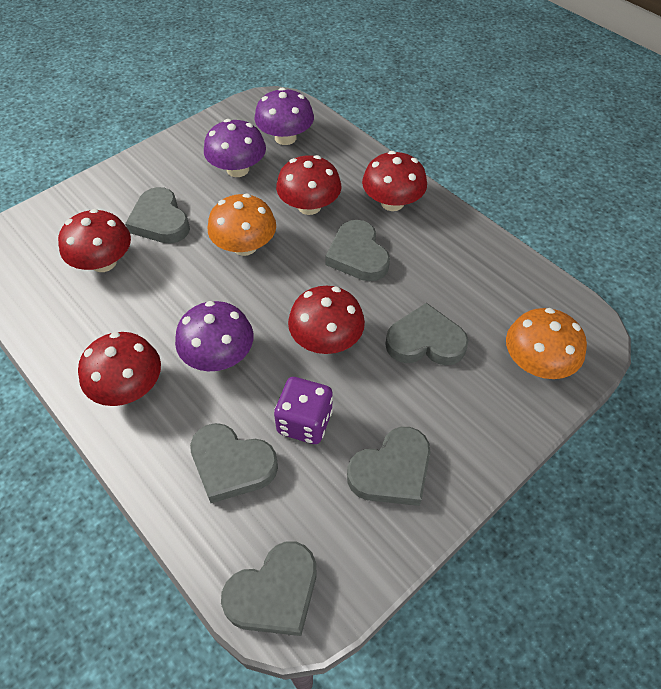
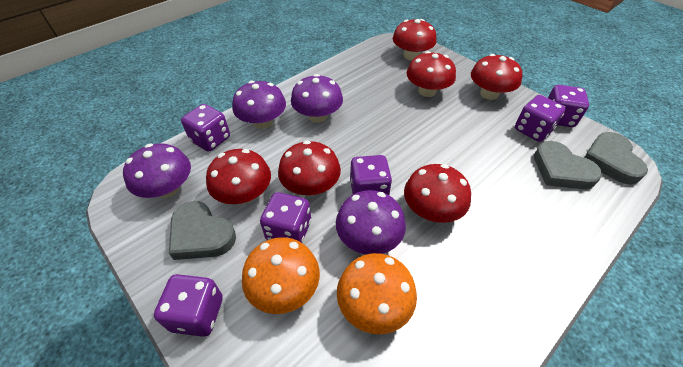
grey heart: 6 -> 3
purple dice: 1 -> 6
purple mushroom: 3 -> 4
red mushroom: 5 -> 6

